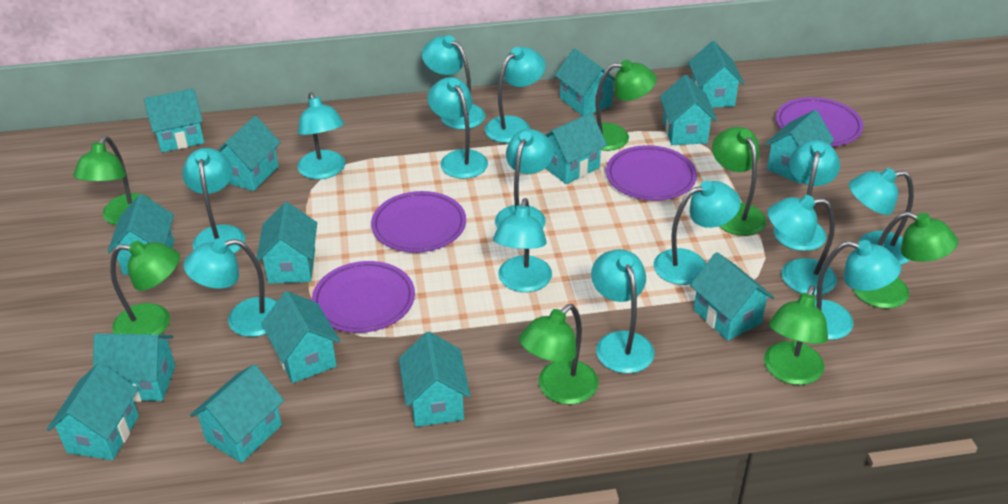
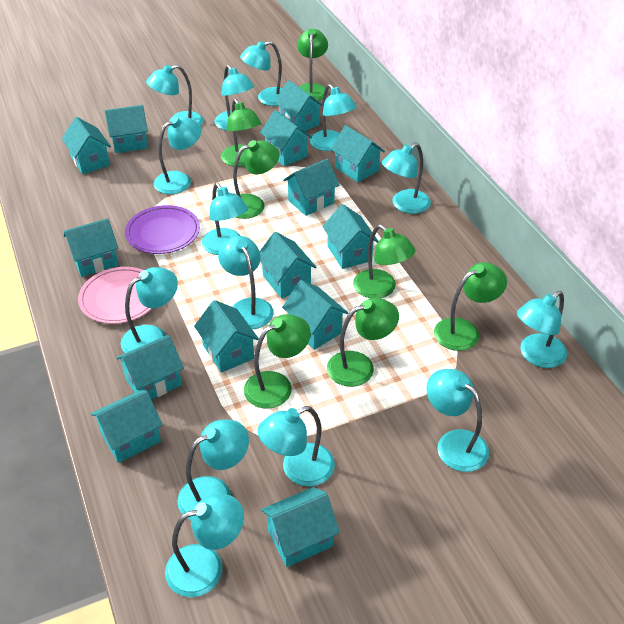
pink plate: 0 -> 1
purple plate: 4 -> 1
turquoise house: 15 -> 14

